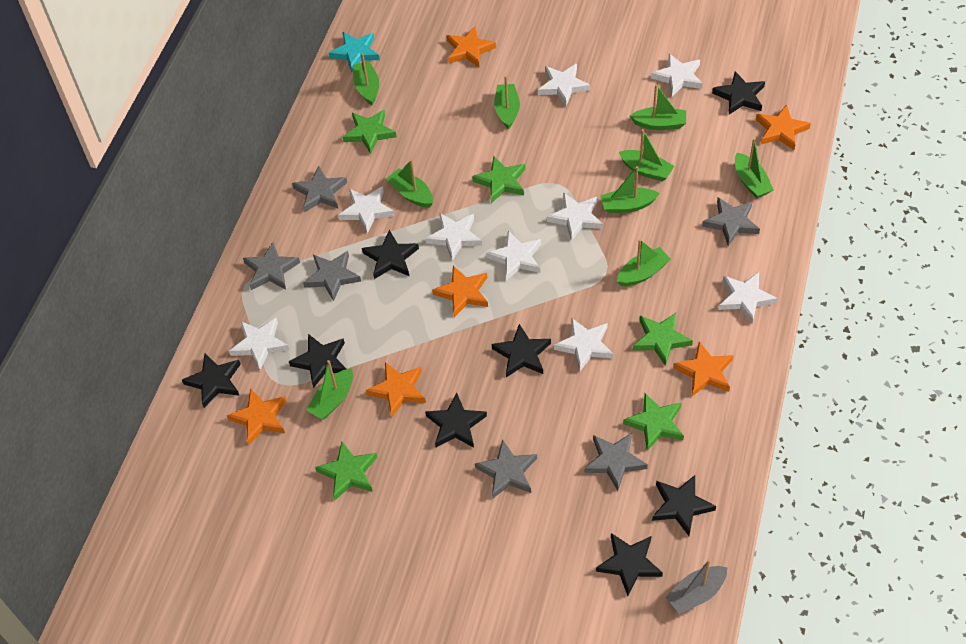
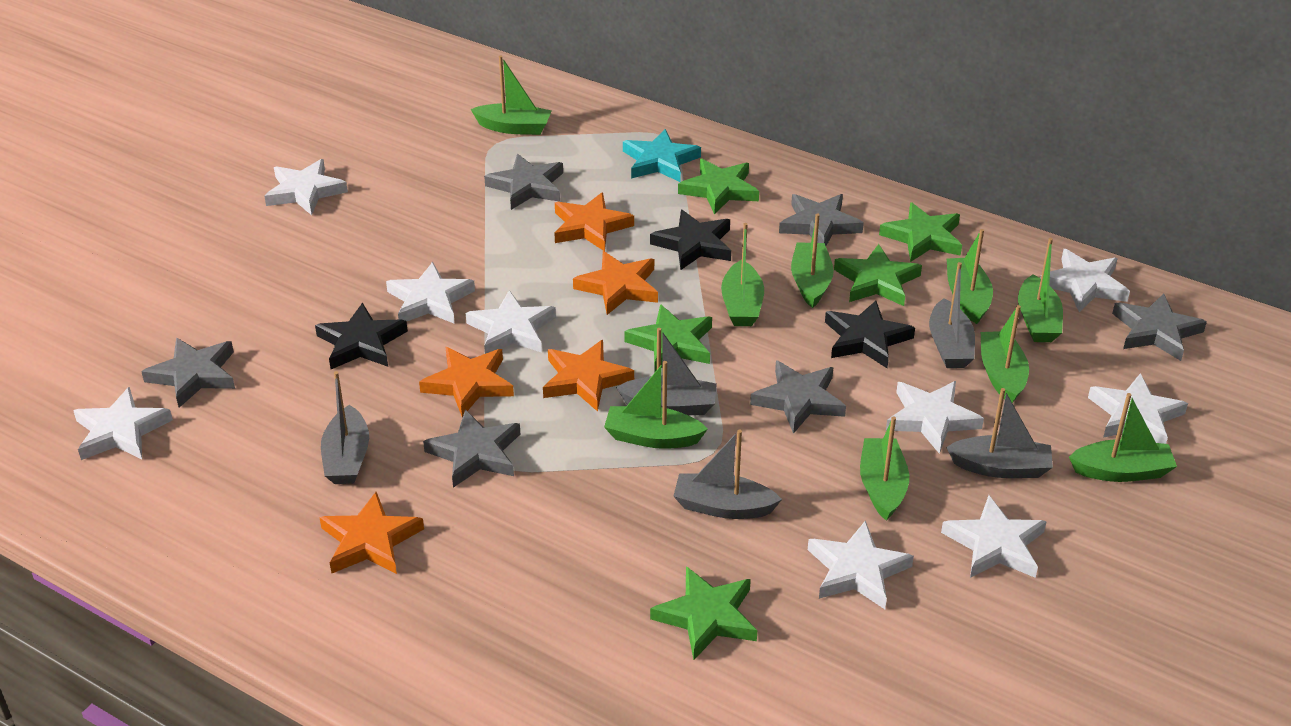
black star: 8 -> 3
grey boat: 1 -> 5
orange star: 6 -> 5

